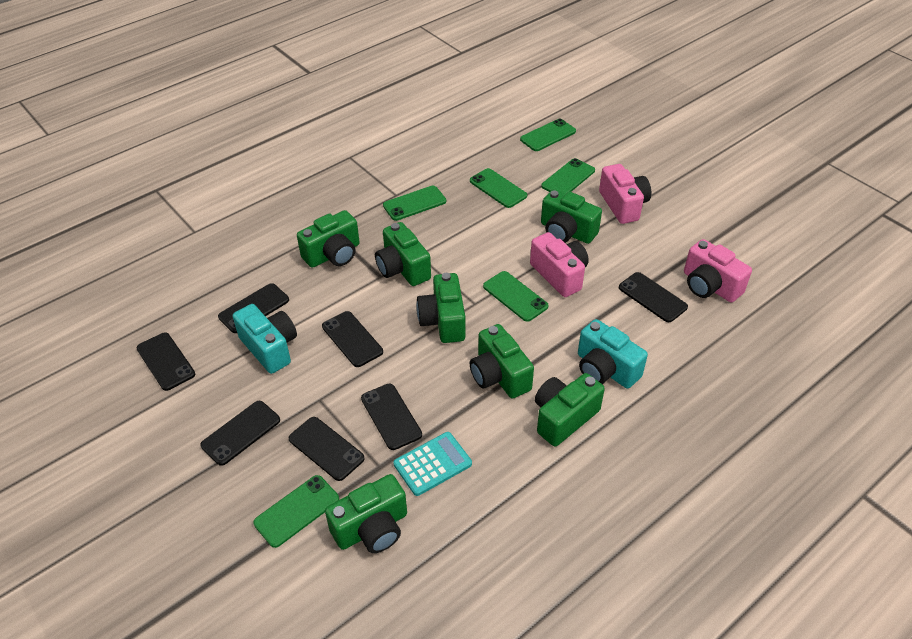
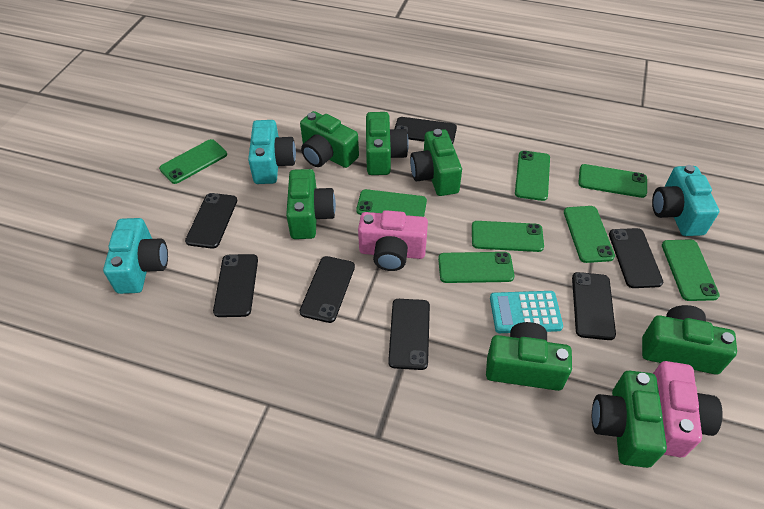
green phone: 6 -> 8
pink camera: 3 -> 2
turquoise camera: 2 -> 3

